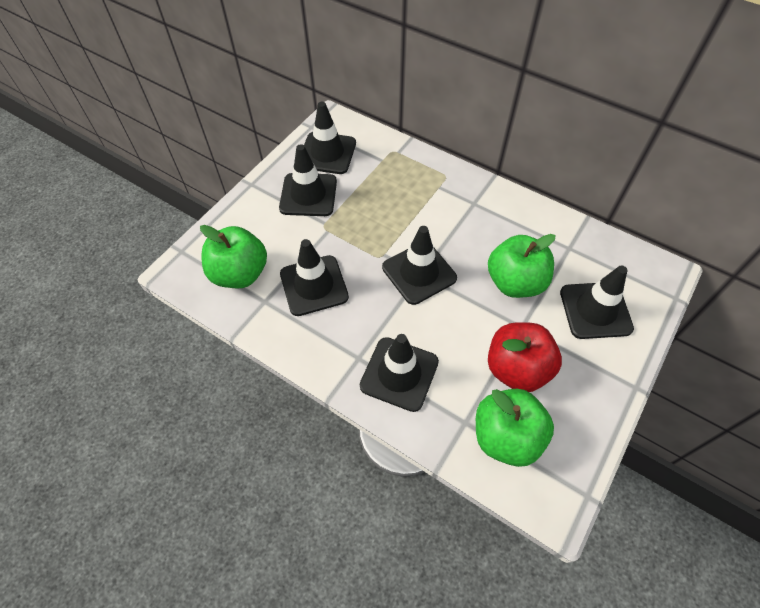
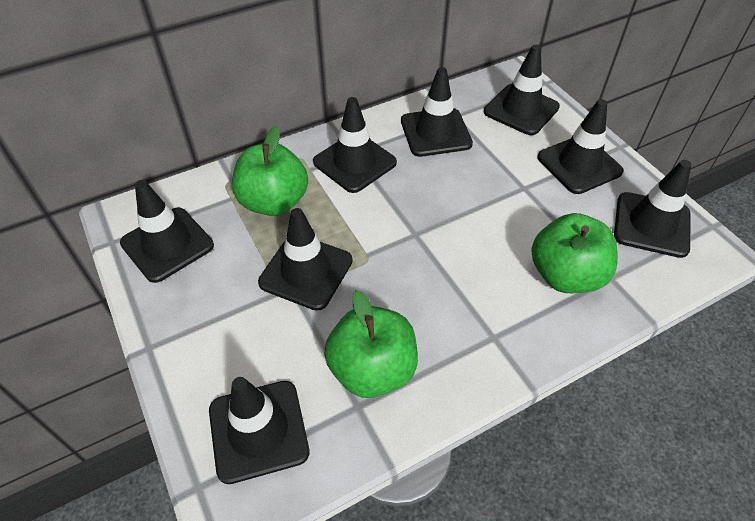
black traffic cone: 6 -> 8
red apple: 1 -> 0

